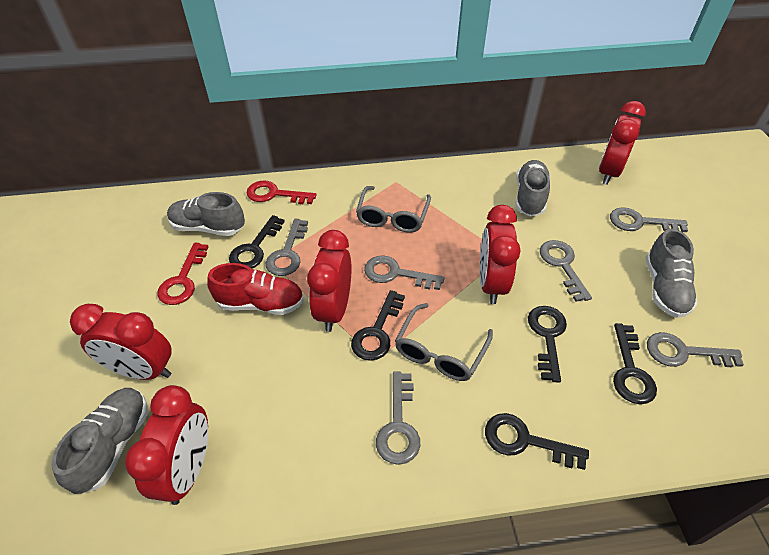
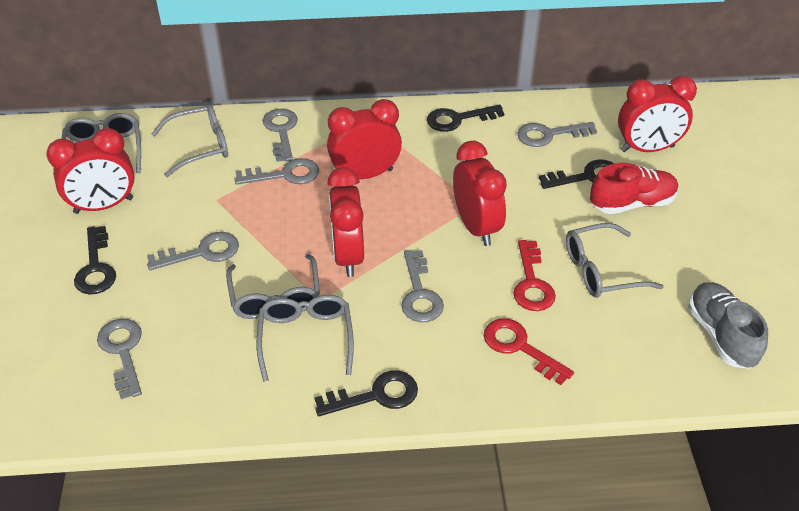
black key: 5 -> 4
grey glasses: 2 -> 5
grey shoe: 4 -> 1

